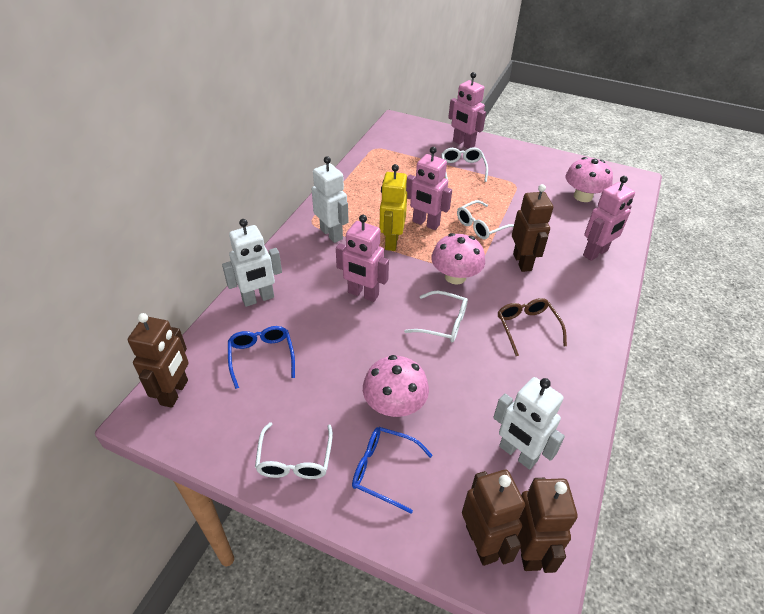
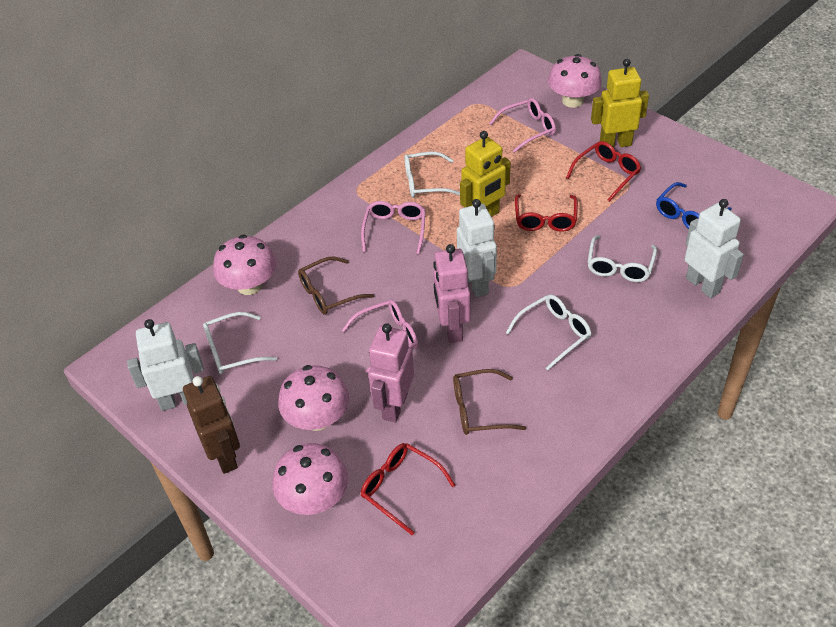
blue glasses: 2 -> 1
brown glasses: 1 -> 2
brown robot: 4 -> 1
pink glasses: 0 -> 3
pink mushroom: 3 -> 4
pink robot: 4 -> 2
red glasses: 0 -> 3
yellow robot: 1 -> 2

